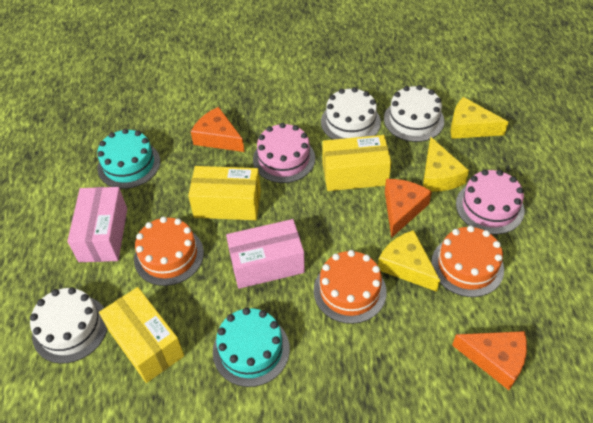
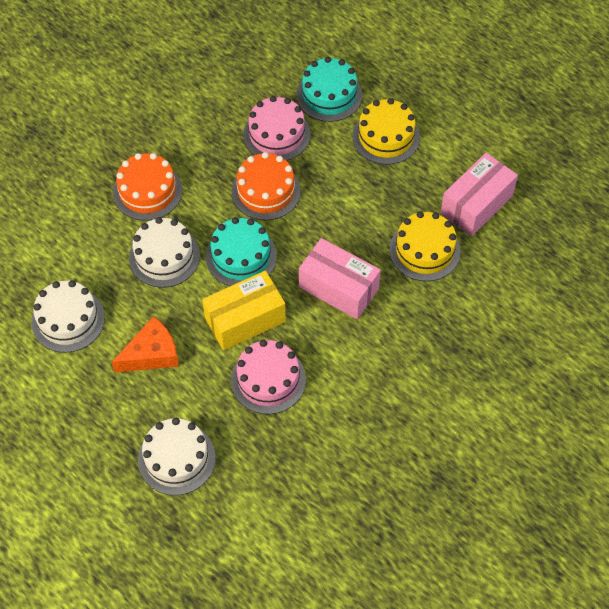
orange cake: 3 -> 2
orange cheese: 3 -> 1
yellow box: 3 -> 1
yellow cake: 0 -> 2
yellow cheese: 3 -> 0

